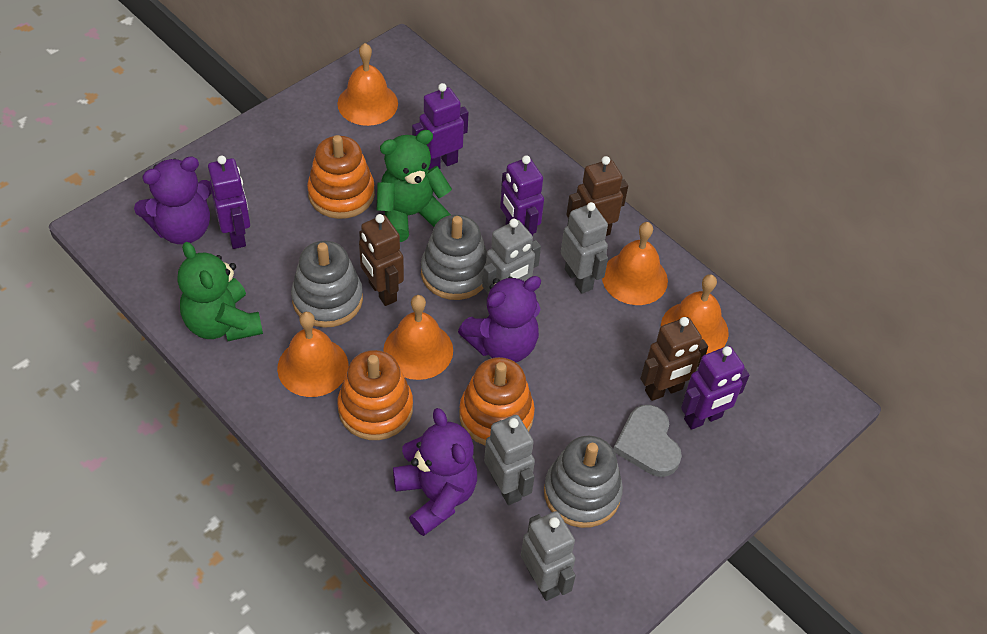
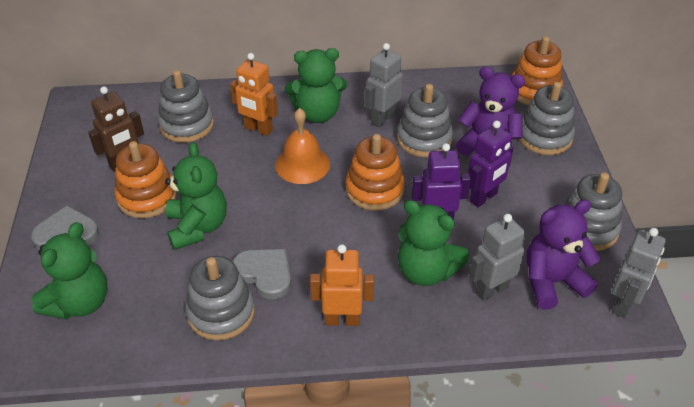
brown robot: 3 -> 1
green teddy bear: 2 -> 4
grey heart: 1 -> 2
grey robot: 4 -> 3
grey stacking toy: 3 -> 5
orange bell: 5 -> 1
orange robot: 0 -> 2
purple robot: 4 -> 2
purple teddy bear: 3 -> 2

